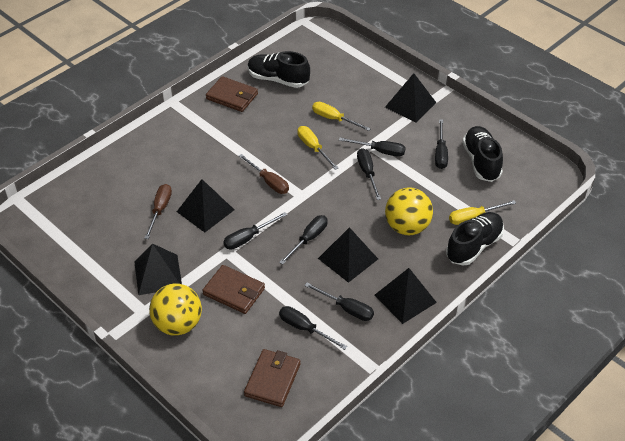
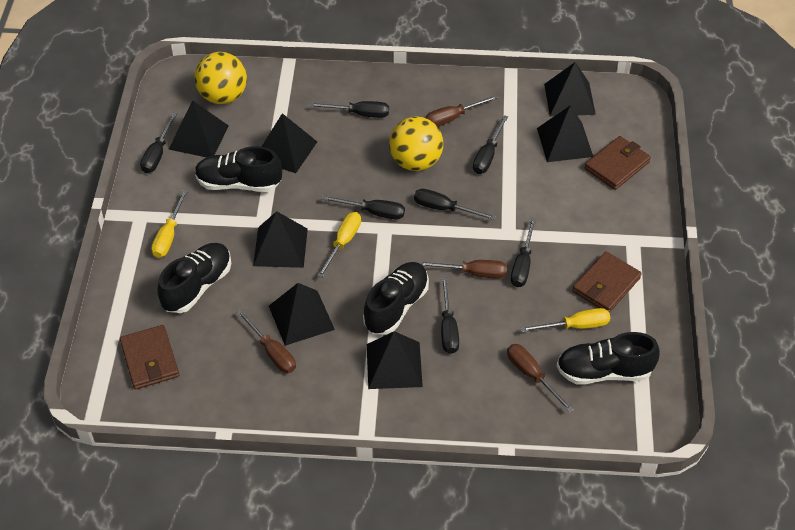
black pyramid: 5 -> 7
black shoe: 3 -> 4
brown screwdriver: 2 -> 4

